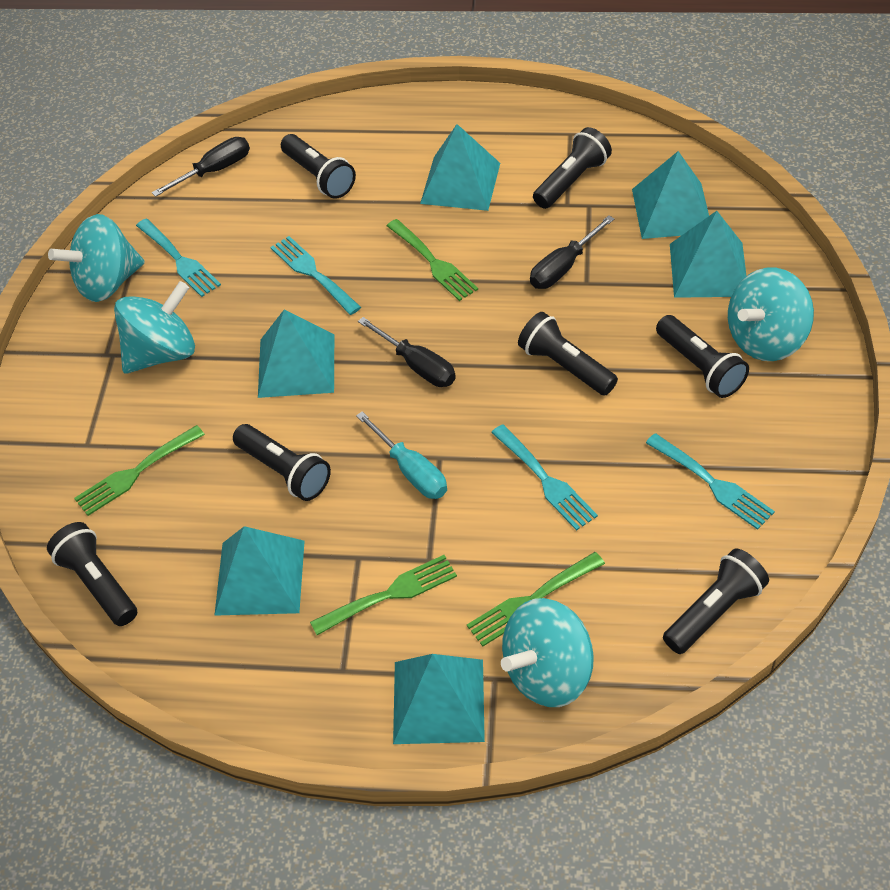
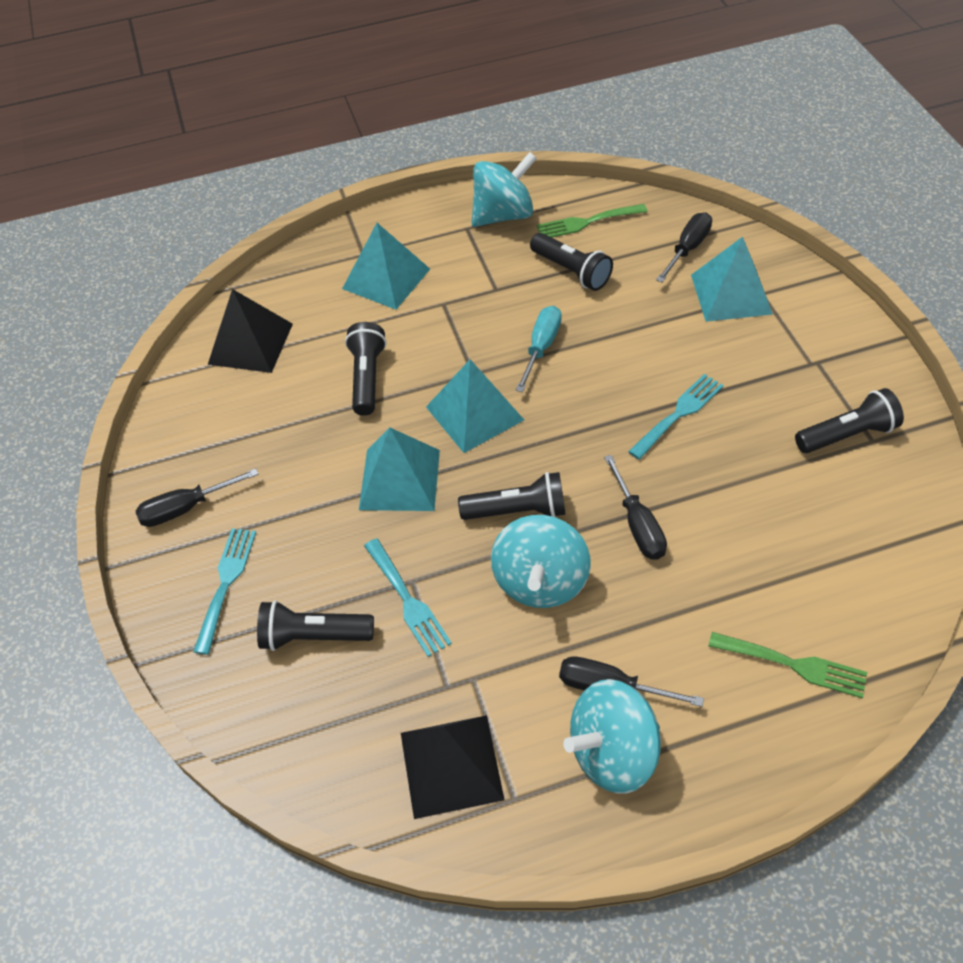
black flashlight: 7 -> 5
black pyramid: 0 -> 2
black screwdriver: 3 -> 4
green fork: 4 -> 2
turquoise fork: 4 -> 3
turquoise pyramid: 6 -> 4
turquoise spinning top: 4 -> 3

